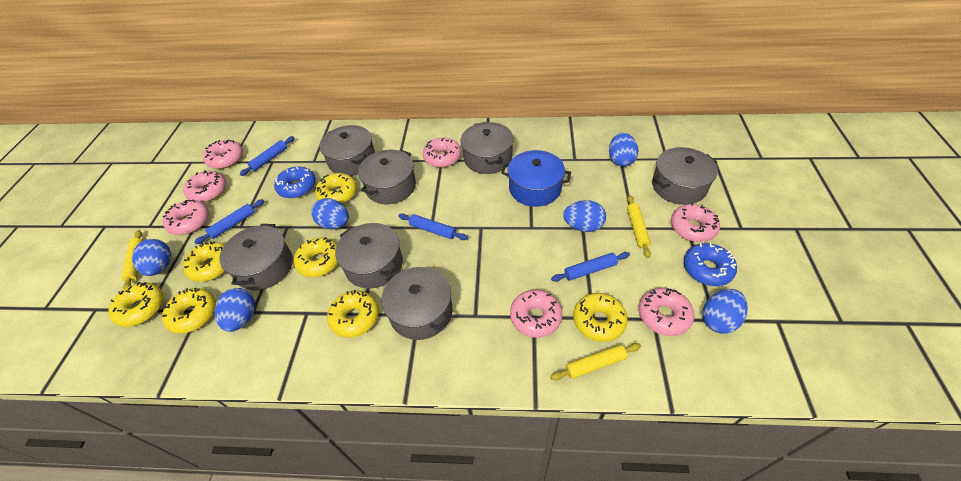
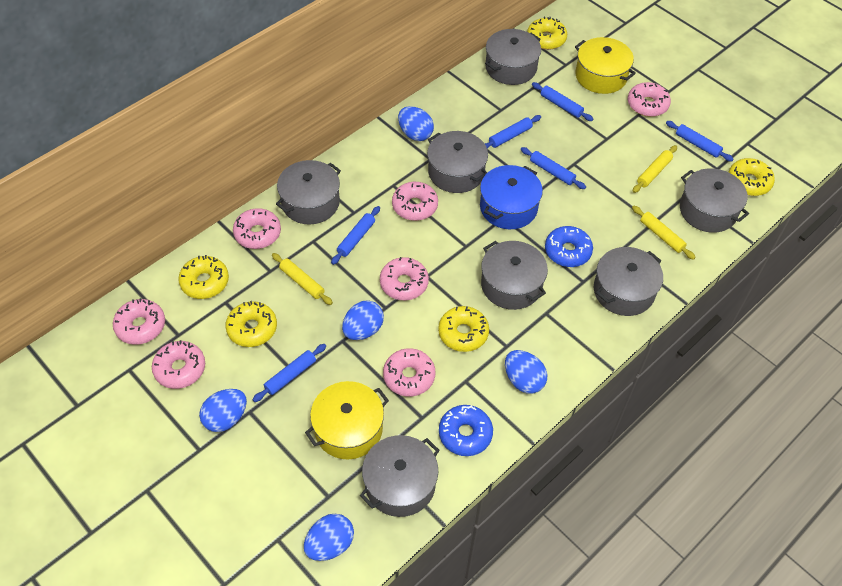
blue egg: 6 -> 5
blue rolling pin: 4 -> 6
yellow donut: 7 -> 5
yellow pot: 0 -> 2

